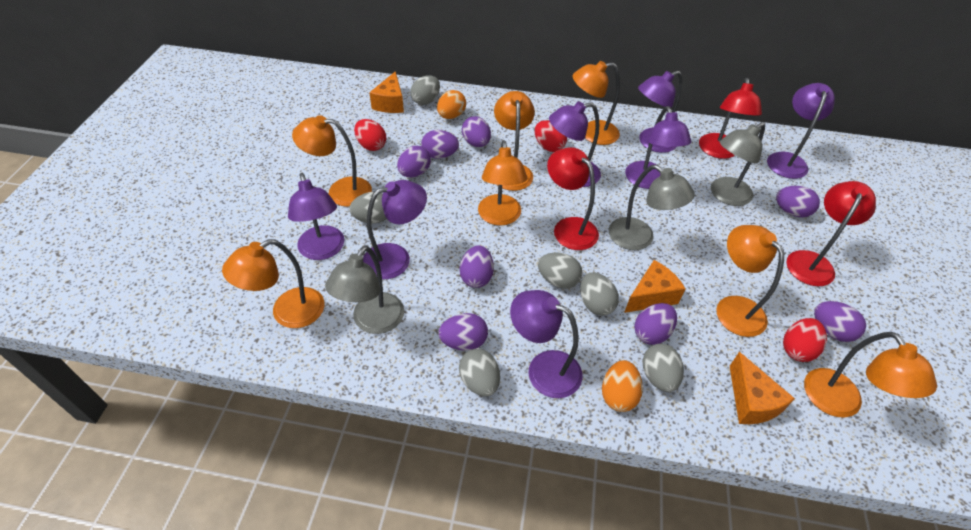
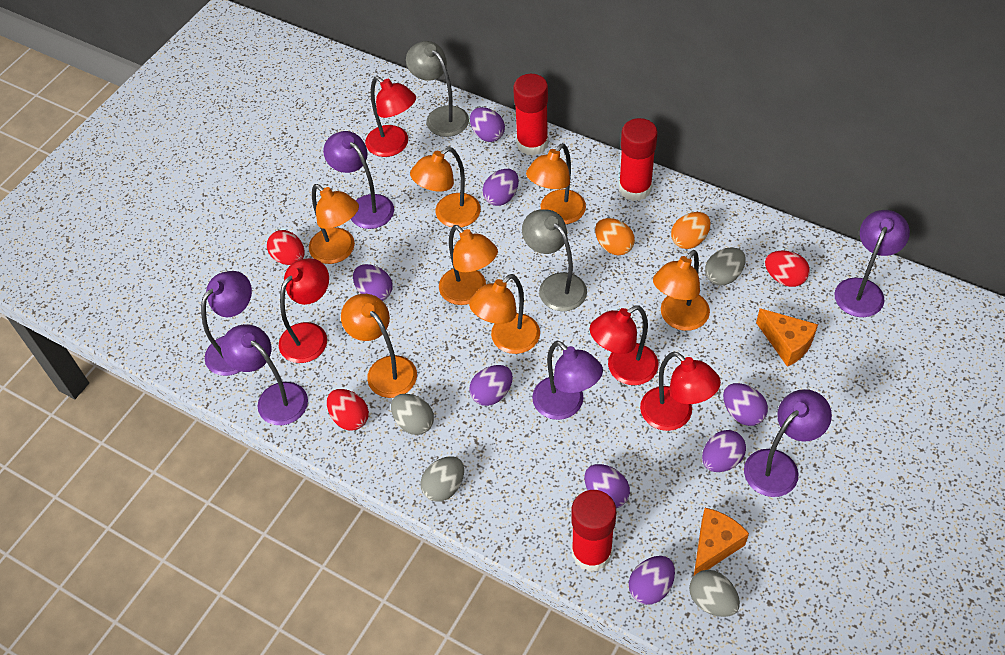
grey egg: 6 -> 4
grey lamp: 3 -> 2
orange cheese: 3 -> 2
purple lamp: 7 -> 6
red glue stick: 0 -> 3
red lamp: 3 -> 4

